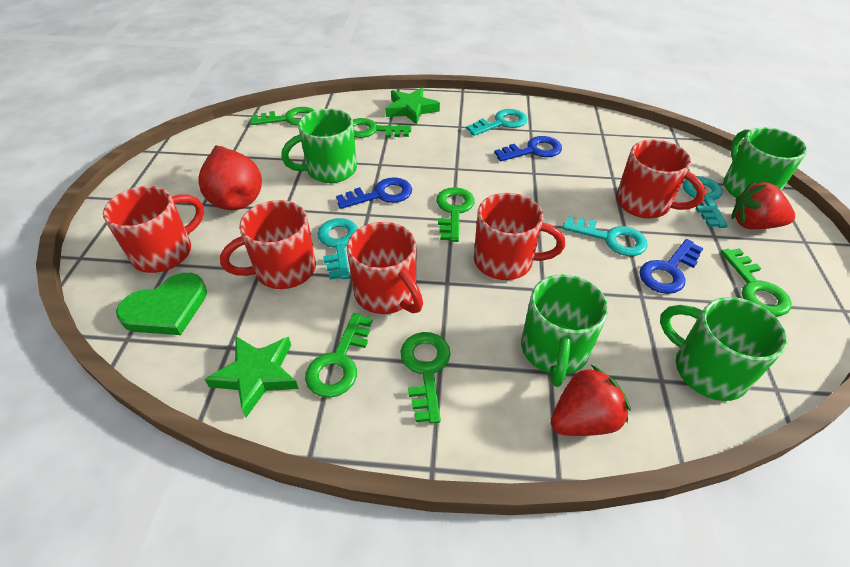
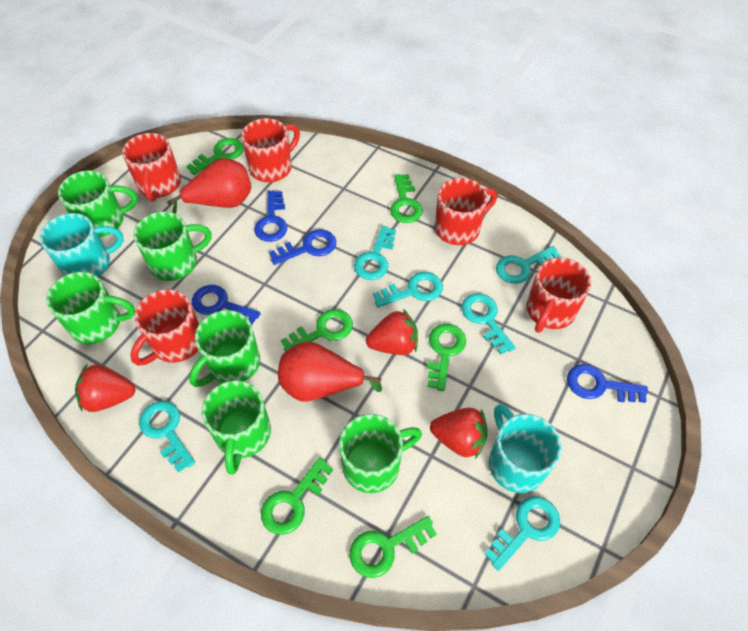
blue key: 3 -> 4
green heart: 1 -> 0
green mug: 4 -> 6
green star: 2 -> 0
red pear: 1 -> 2
red strawberry: 2 -> 3
turquoise key: 4 -> 6
turquoise mug: 0 -> 2

